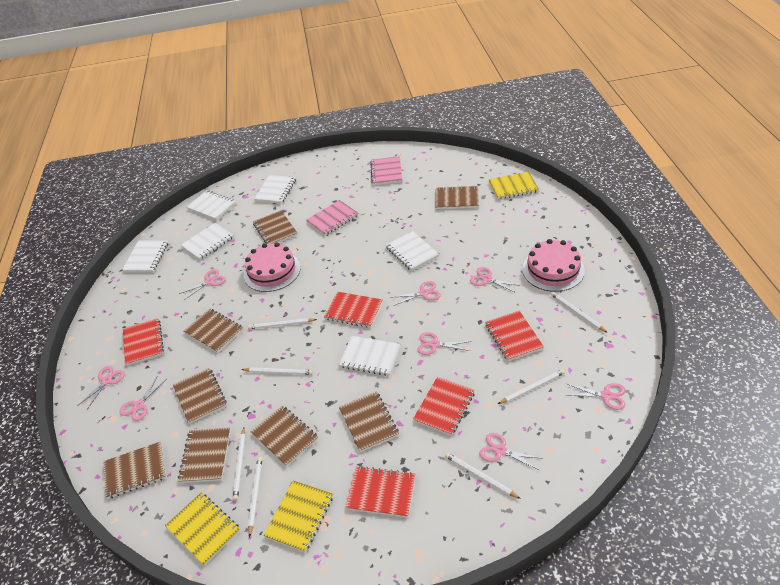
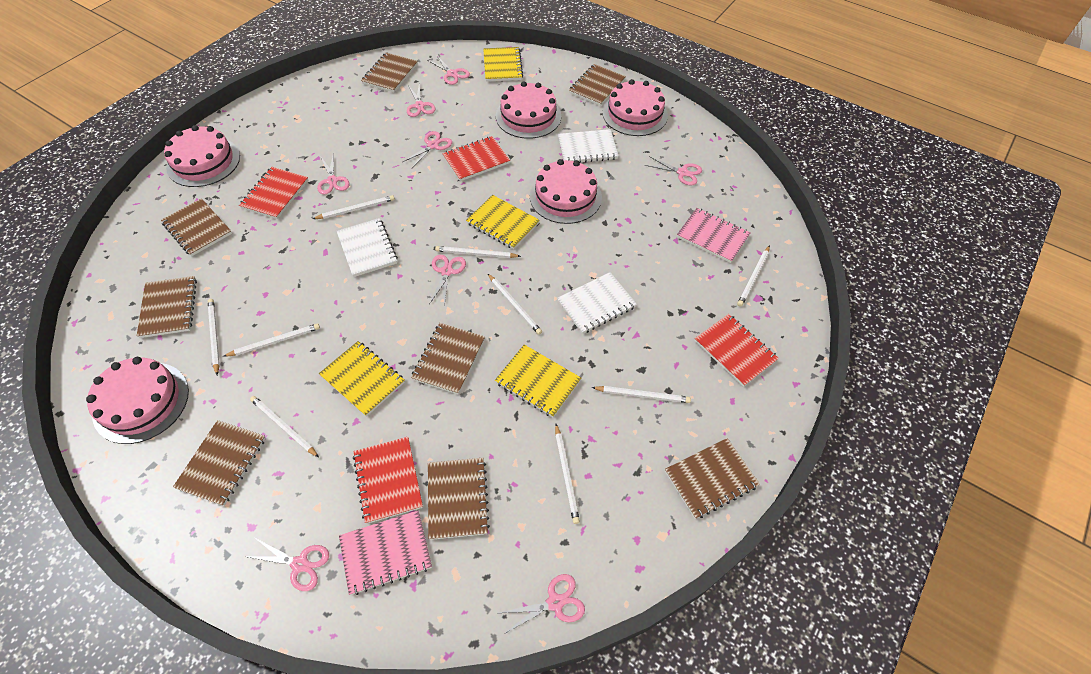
pink cake: 2 -> 5
red notebook: 5 -> 4
white notebook: 6 -> 3
white pencil: 7 -> 9
yellow notebook: 3 -> 4

